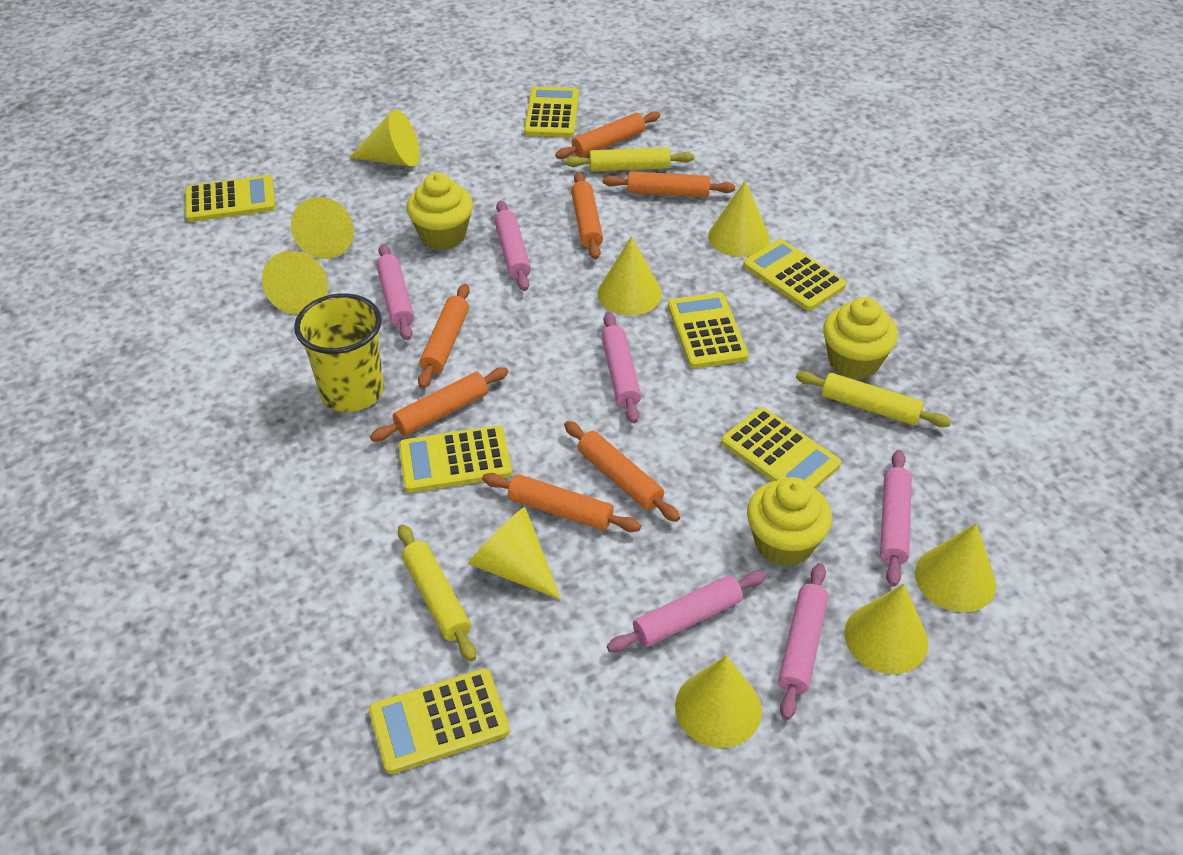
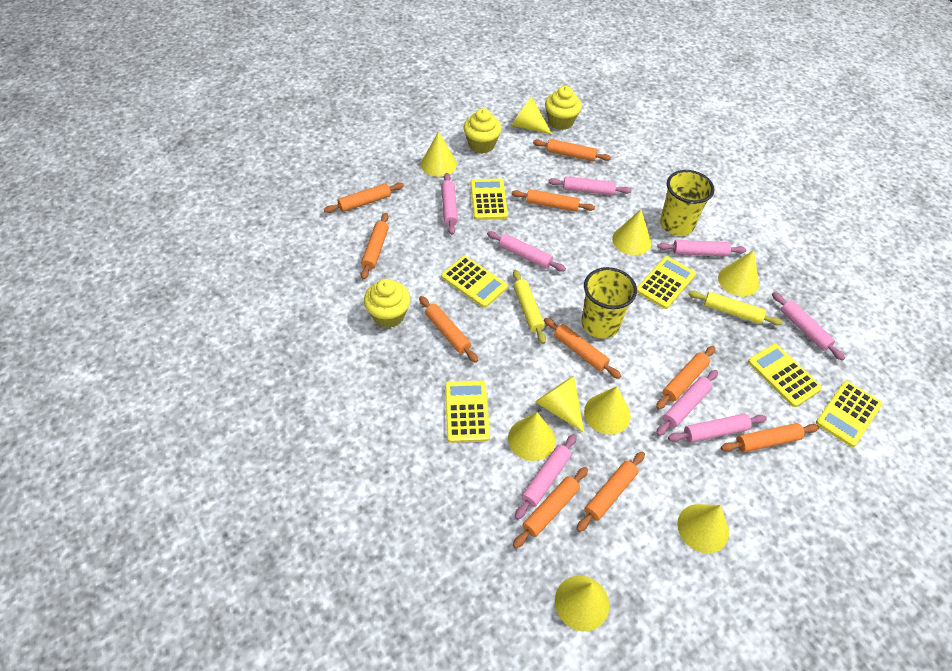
orange rolling pin: 7 -> 10
pink rolling pin: 6 -> 8
yellow calculator: 7 -> 6
yellow cup: 1 -> 2
yellow rolling pin: 3 -> 2

